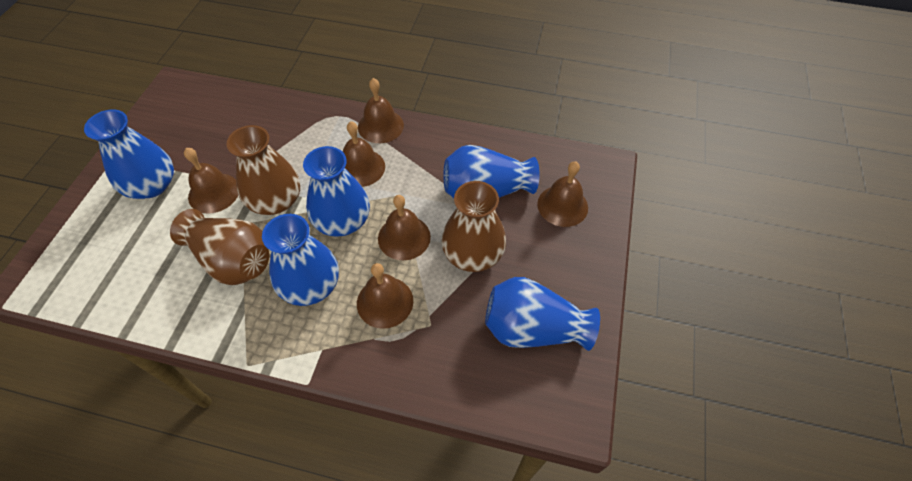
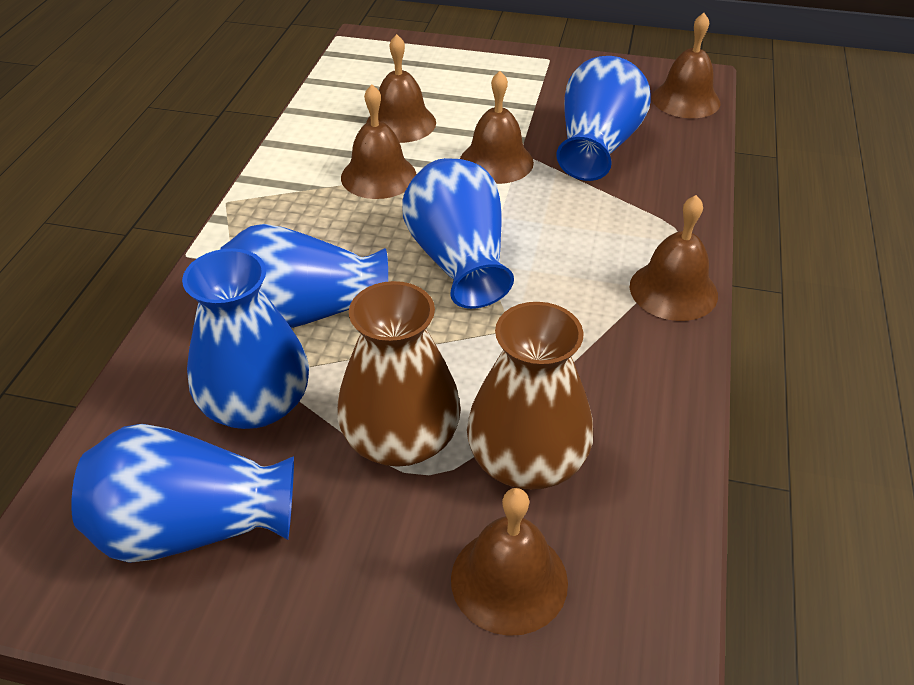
brown vase: 3 -> 2

